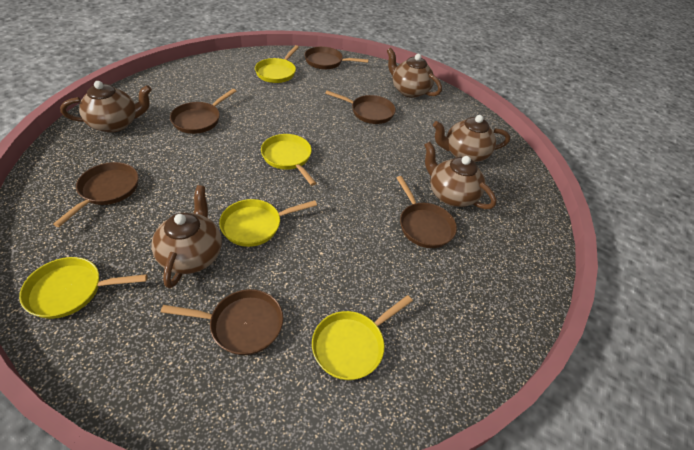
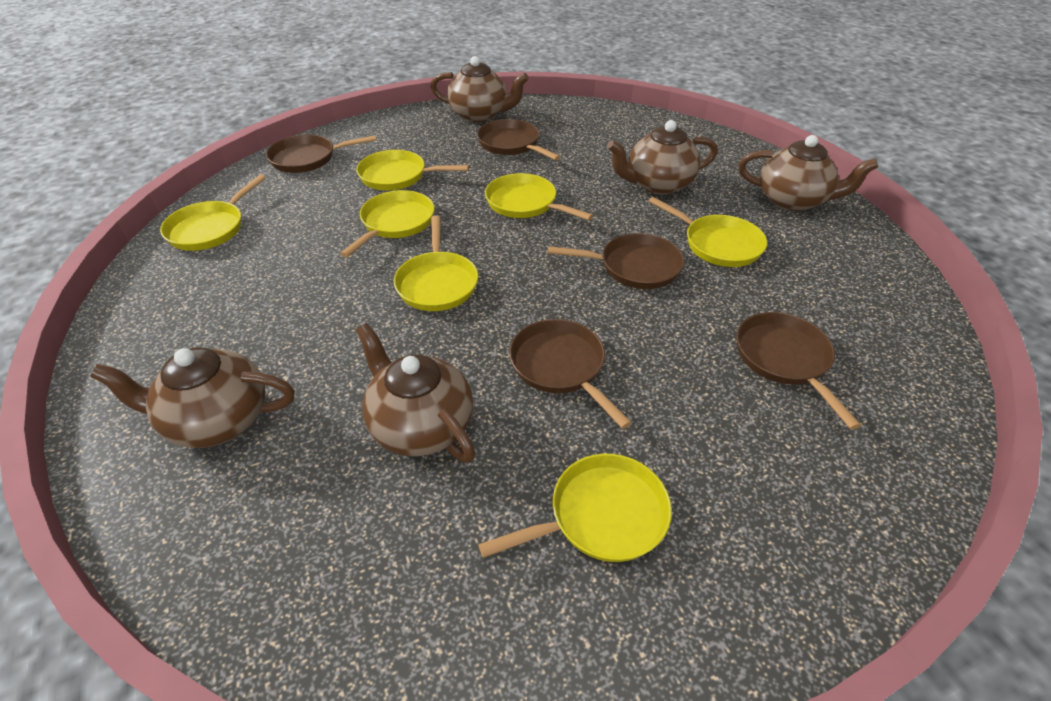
brown pan: 6 -> 5
yellow pan: 5 -> 7

